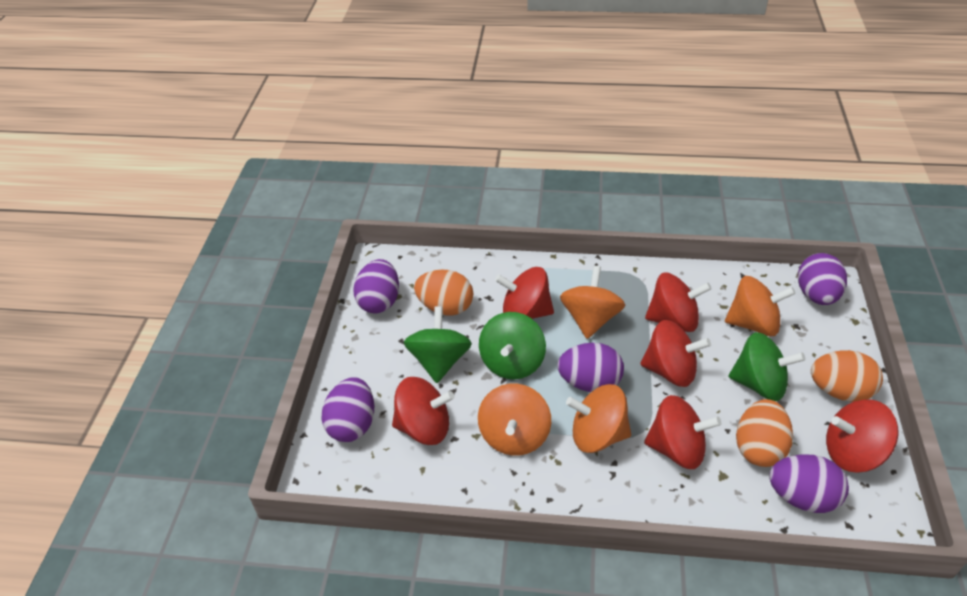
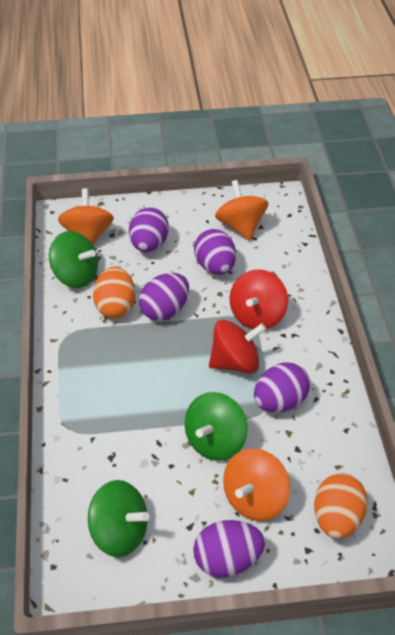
orange egg: 3 -> 2
orange spinning top: 4 -> 3
red spinning top: 6 -> 2

